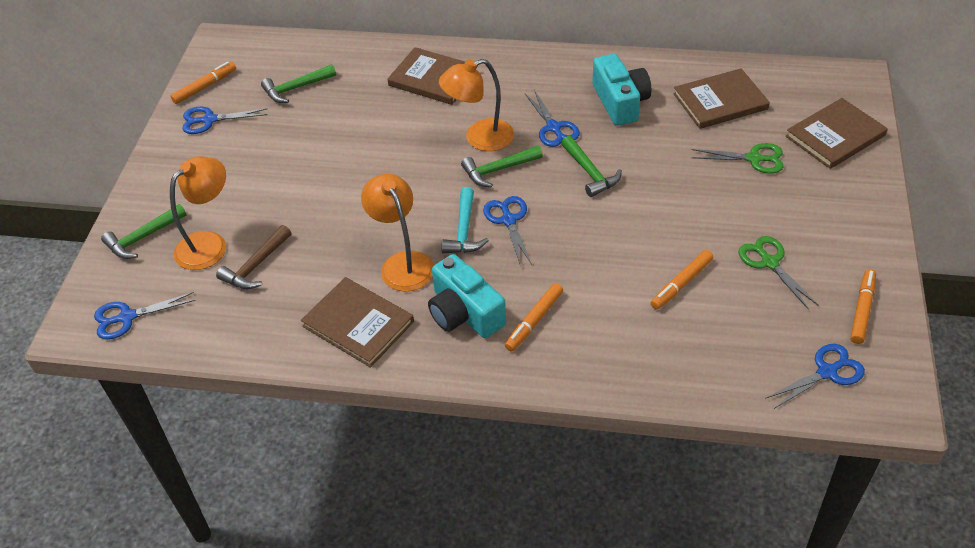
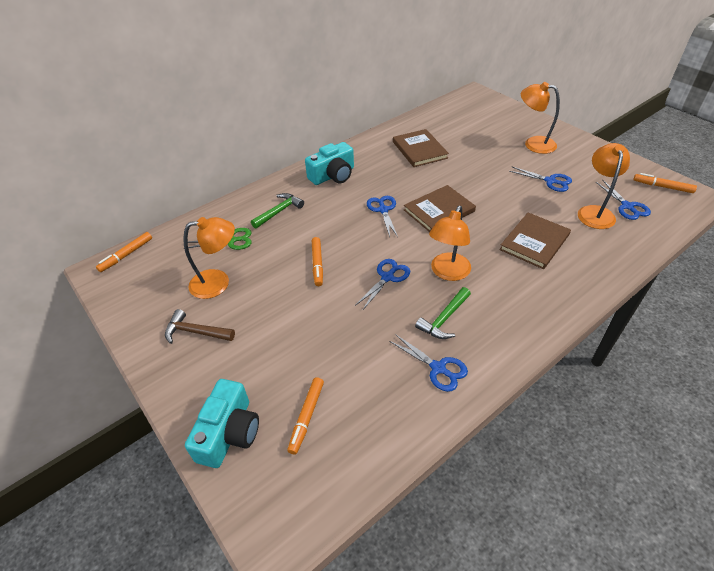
brown book: 4 -> 3
green hammer: 4 -> 2
green scissors: 2 -> 1
orange lamp: 3 -> 4
turquoise hammer: 1 -> 0

